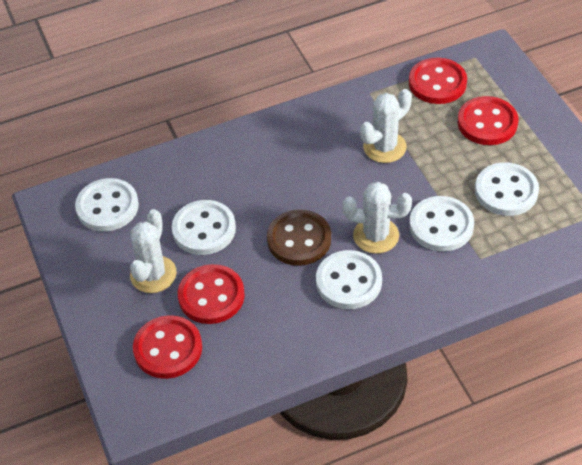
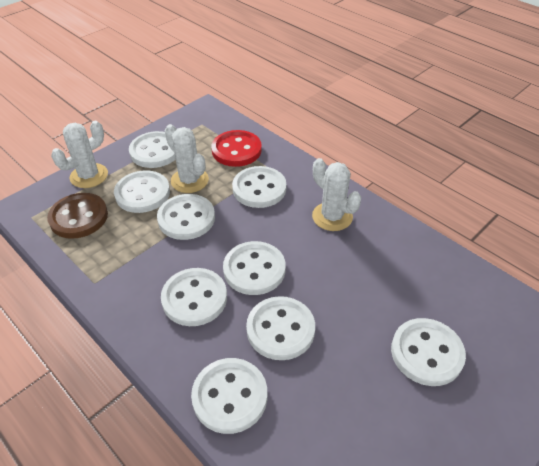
red button: 4 -> 1
white button: 5 -> 9

